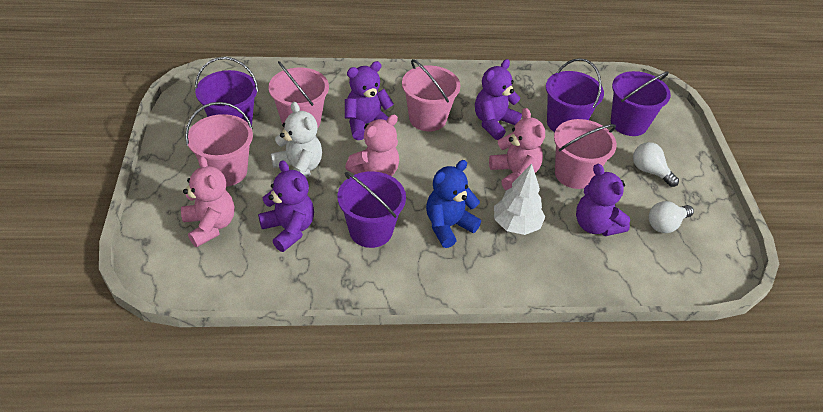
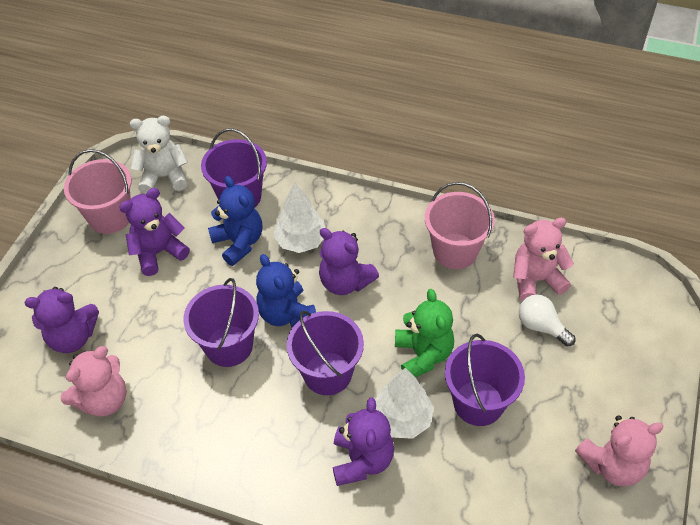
blue teddy bear: 1 -> 2
green teddy bear: 0 -> 1
pink bucket: 4 -> 2
white light bulb: 2 -> 1
white tree: 1 -> 2

